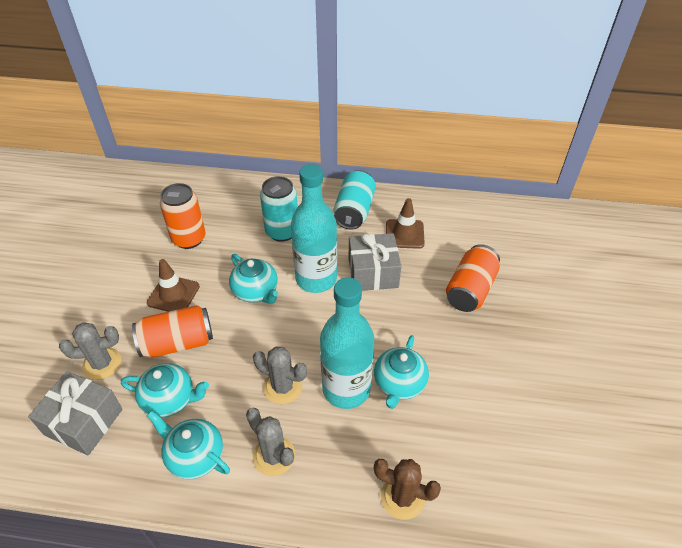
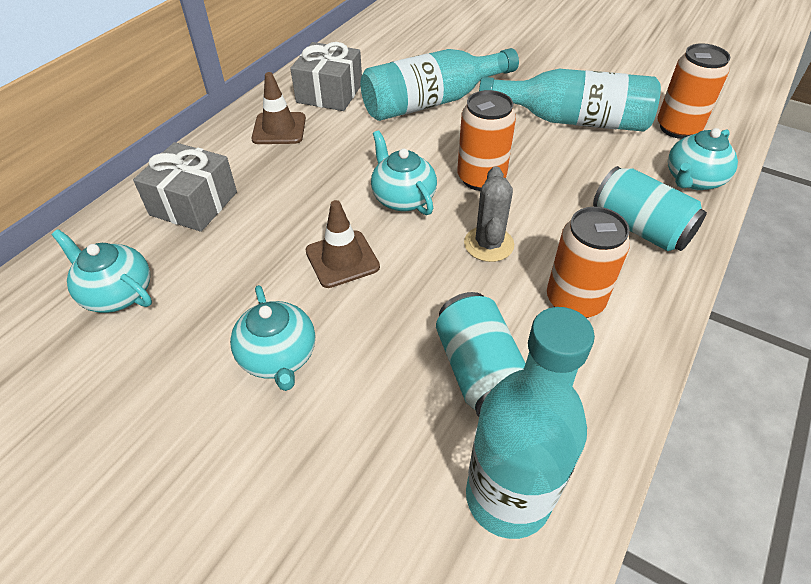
brown cactus: 1 -> 0
grey cactus: 3 -> 1
turquoise bottle: 2 -> 3

